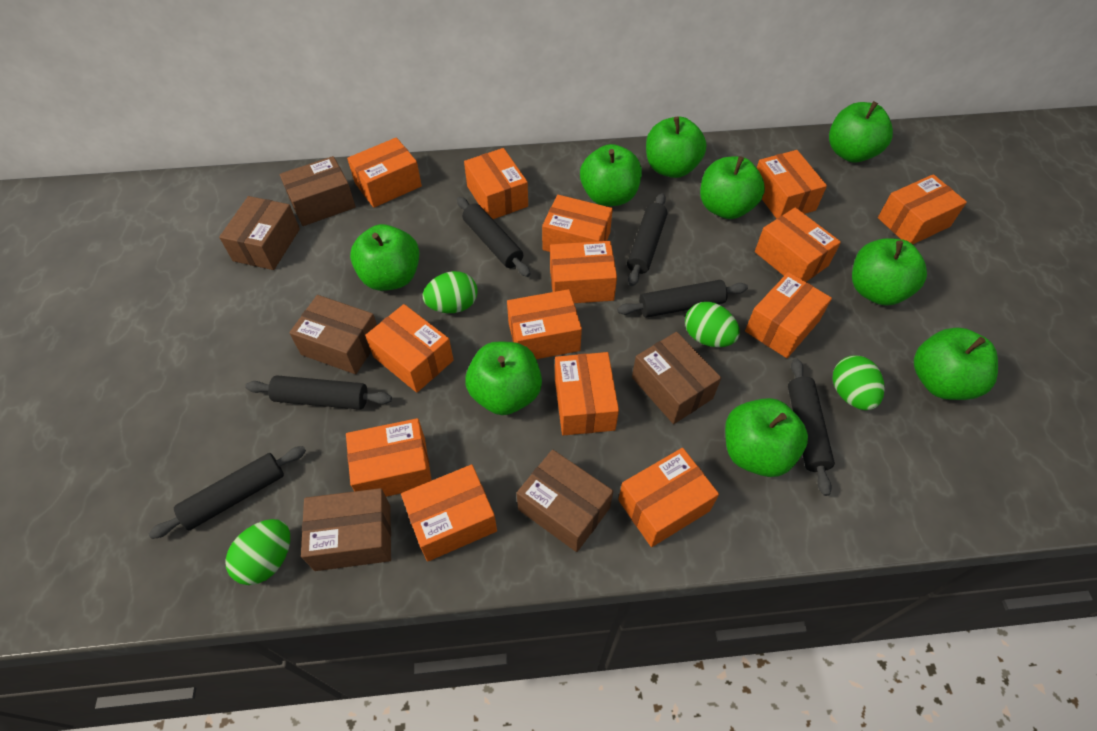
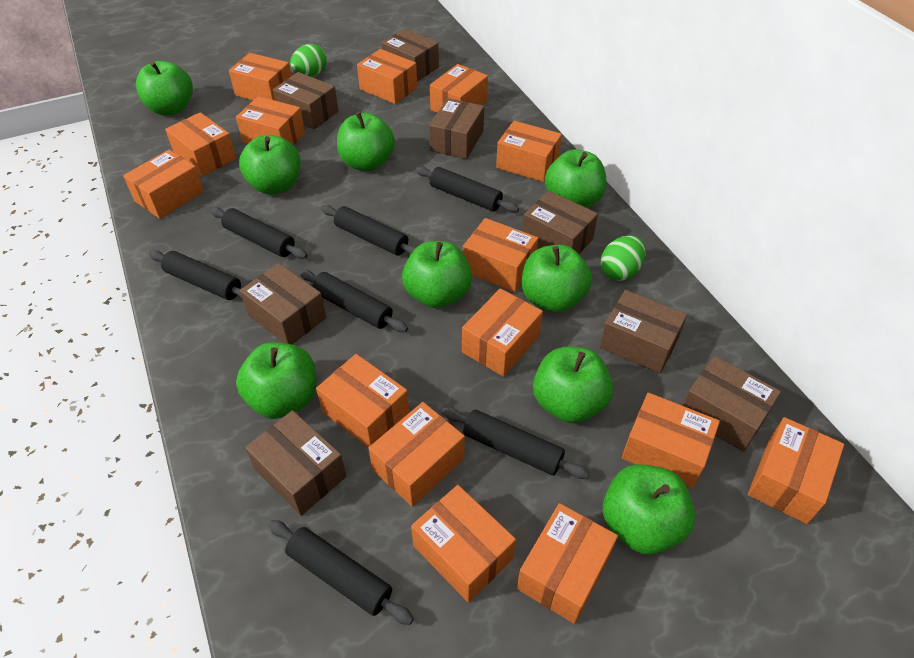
black rolling pin: 6 -> 7
brown box: 6 -> 8
green egg: 4 -> 2
orange box: 14 -> 15

